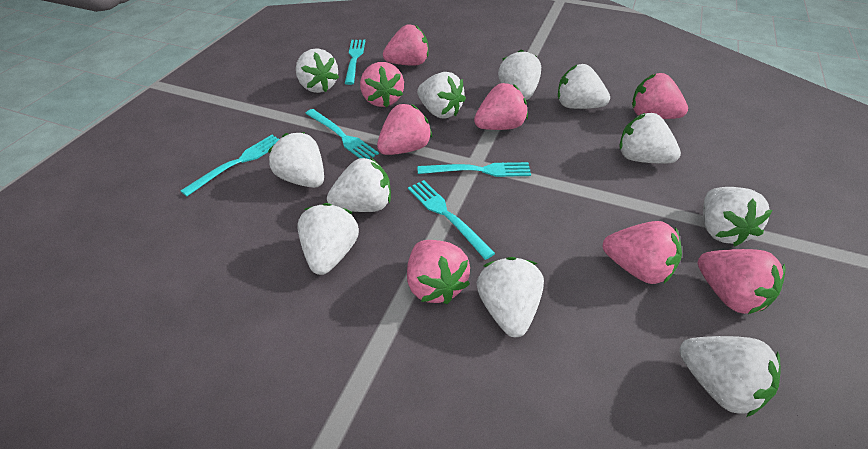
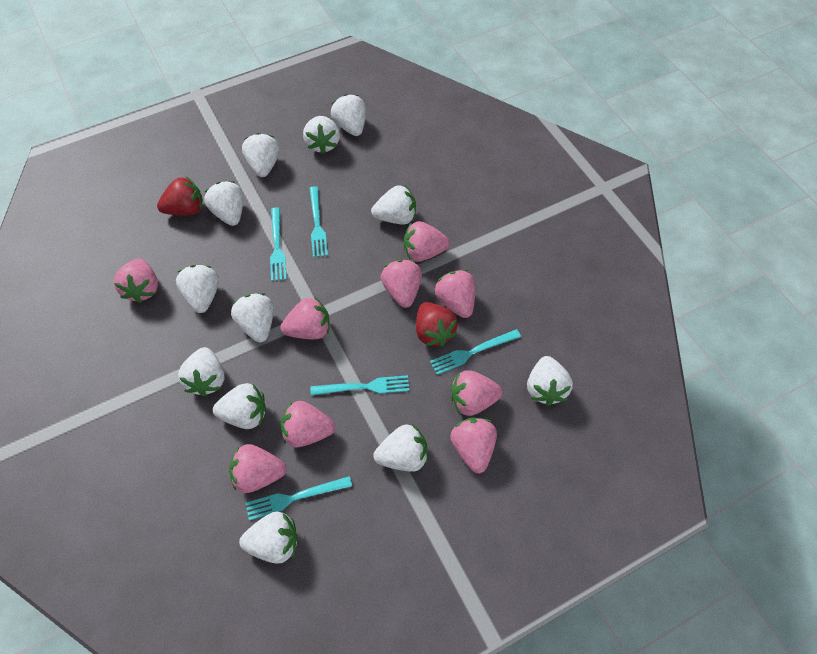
pink strawberry: 8 -> 9
red strawberry: 0 -> 2
white strawberry: 11 -> 12

